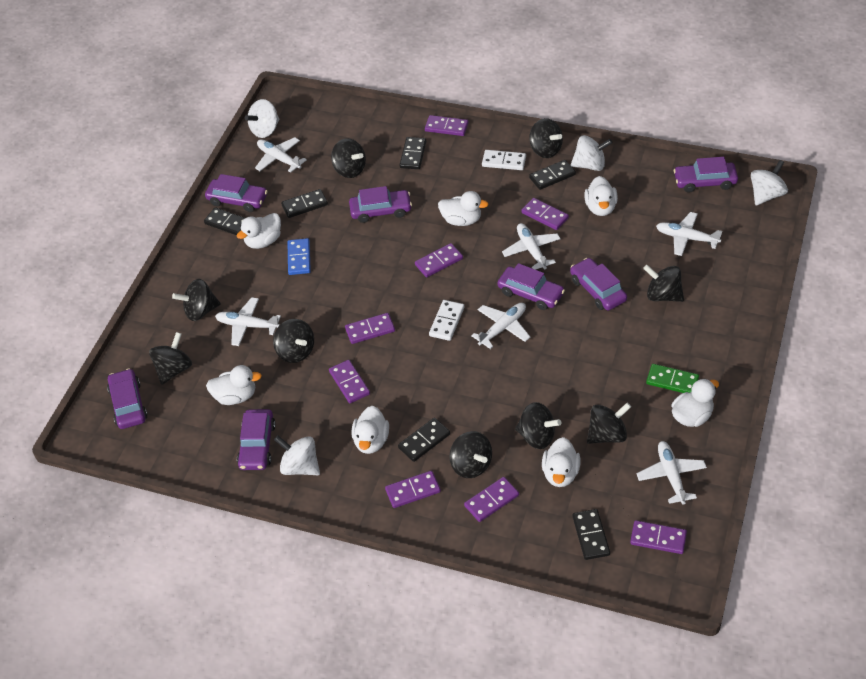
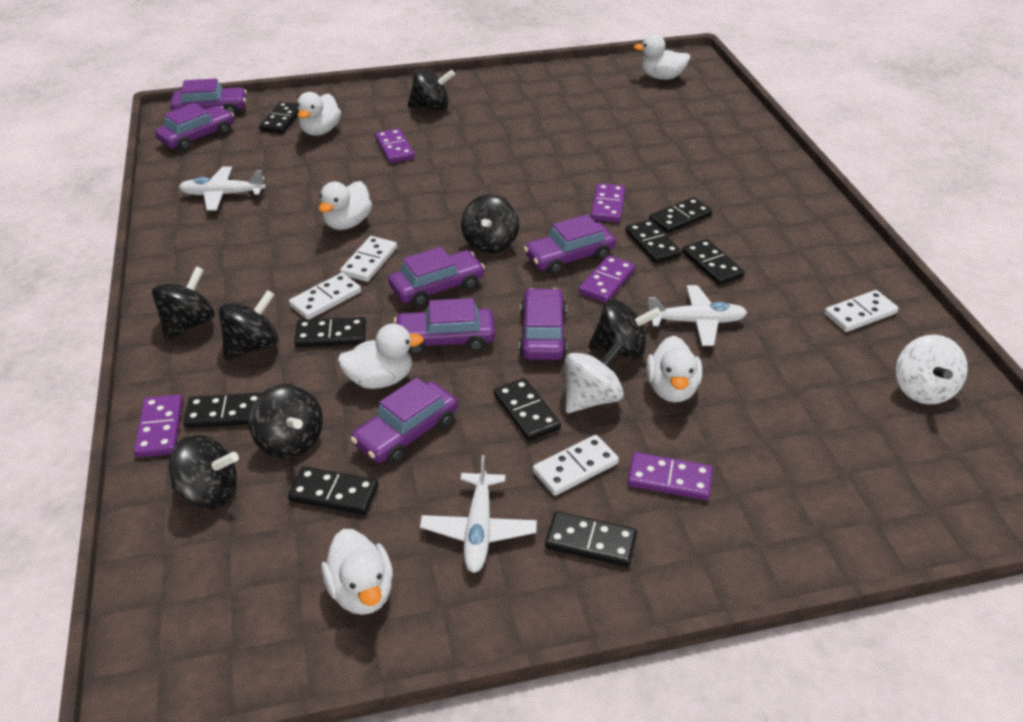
black domino: 6 -> 9
black spinning top: 9 -> 7
blue domino: 1 -> 0
green domino: 1 -> 0
purple domino: 8 -> 5
white domino: 2 -> 4
white duck: 7 -> 6
white plane: 6 -> 3
white spinning top: 4 -> 2

